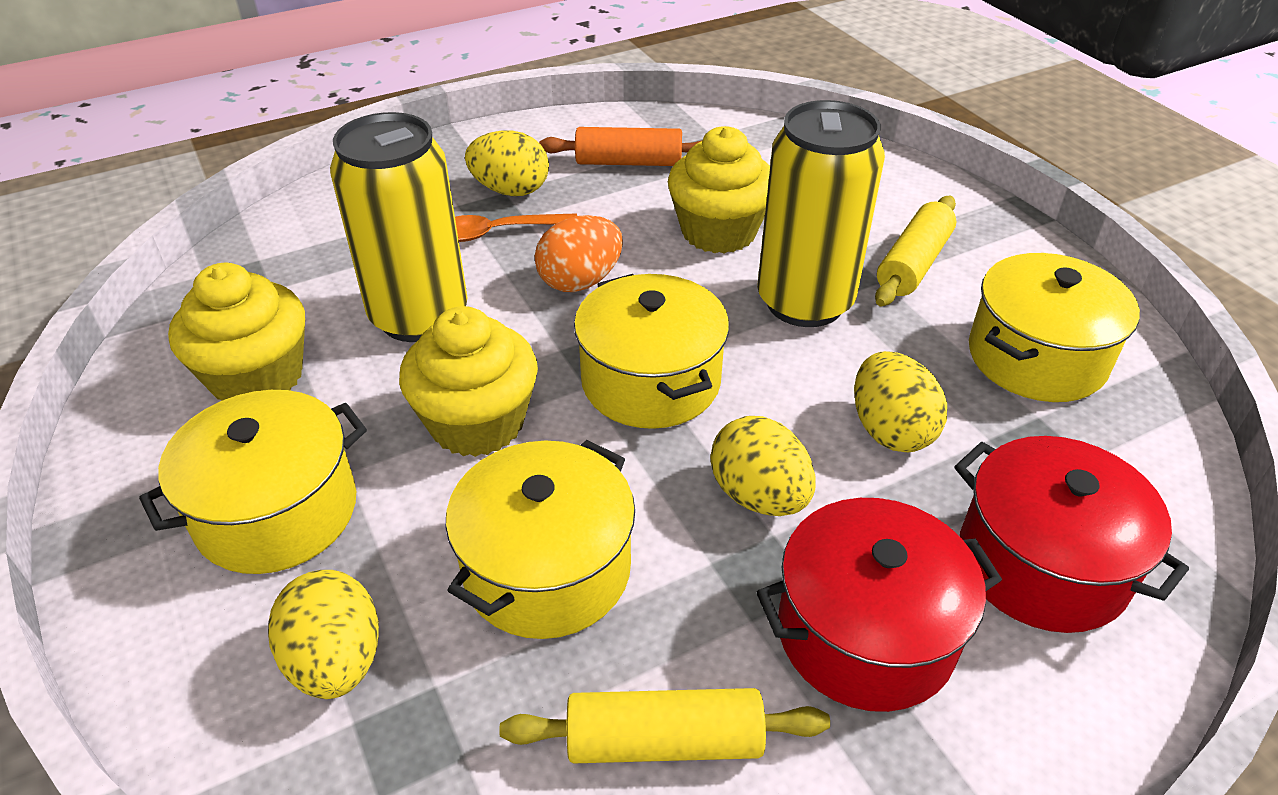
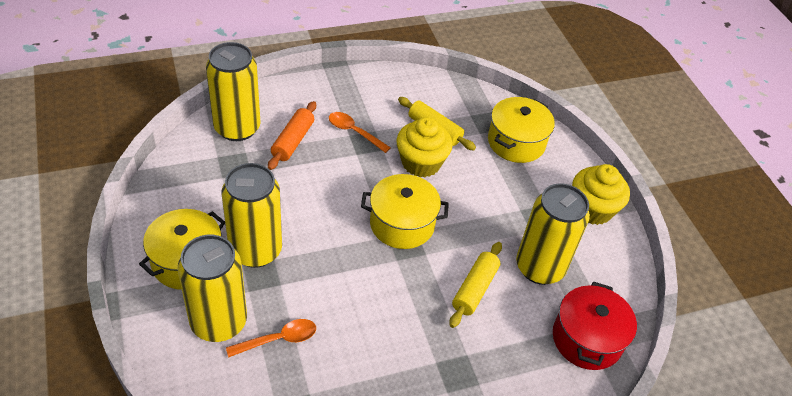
orange egg: 1 -> 0
orange spoon: 1 -> 2
red pot: 2 -> 1
yellow can: 2 -> 4
yellow cupcake: 3 -> 2
yellow egg: 4 -> 0
yellow pot: 4 -> 3

